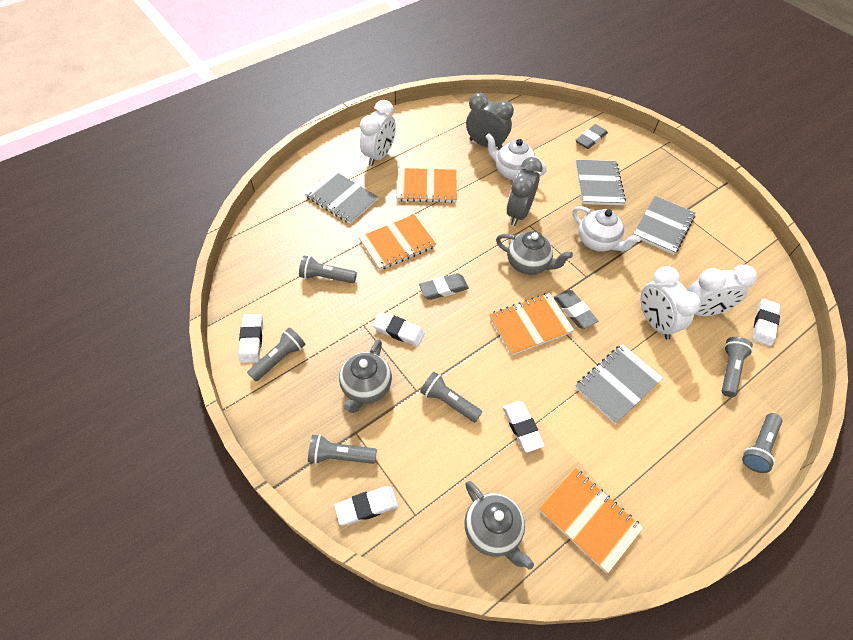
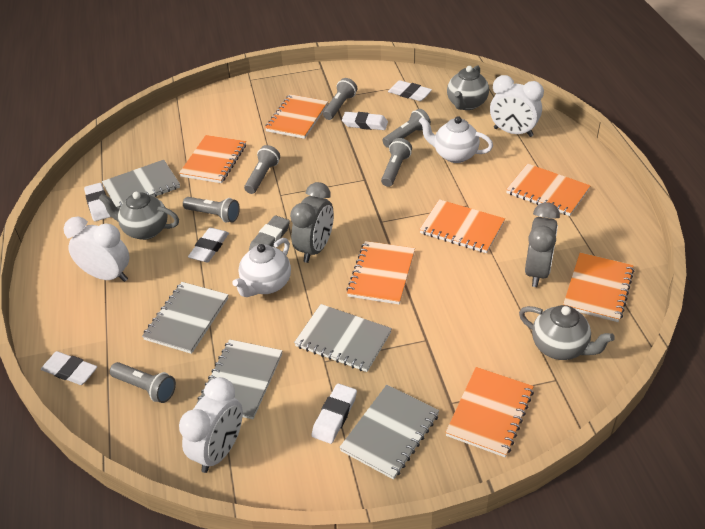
grey eraser: 3 -> 1
grey notebook: 4 -> 5
orange notebook: 4 -> 7
white eraser: 5 -> 6

